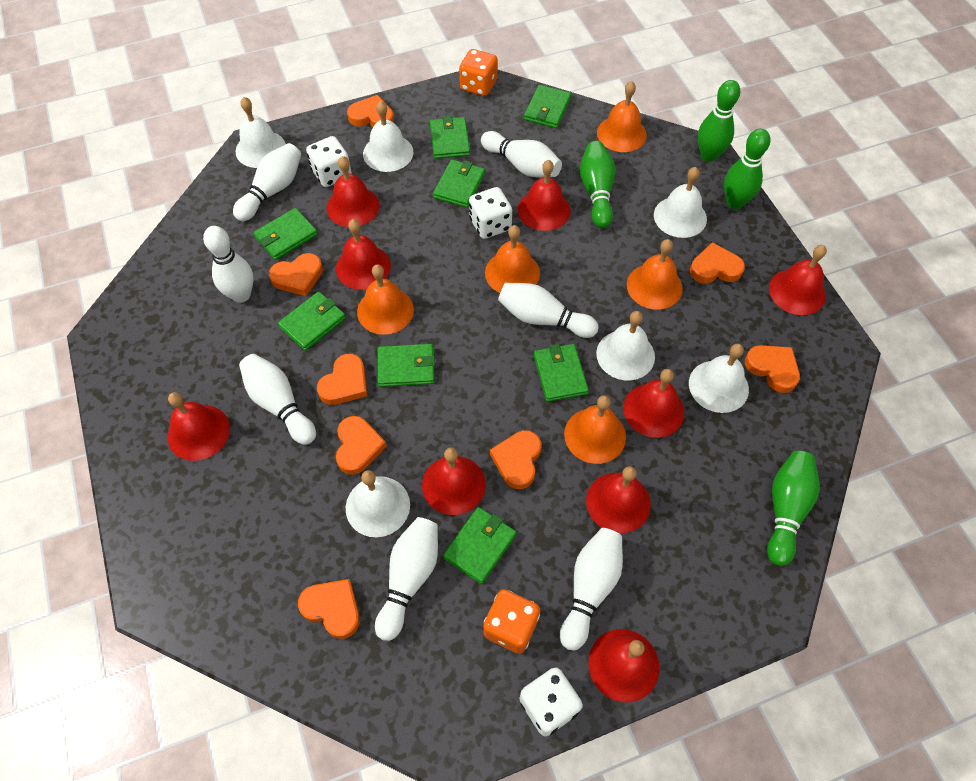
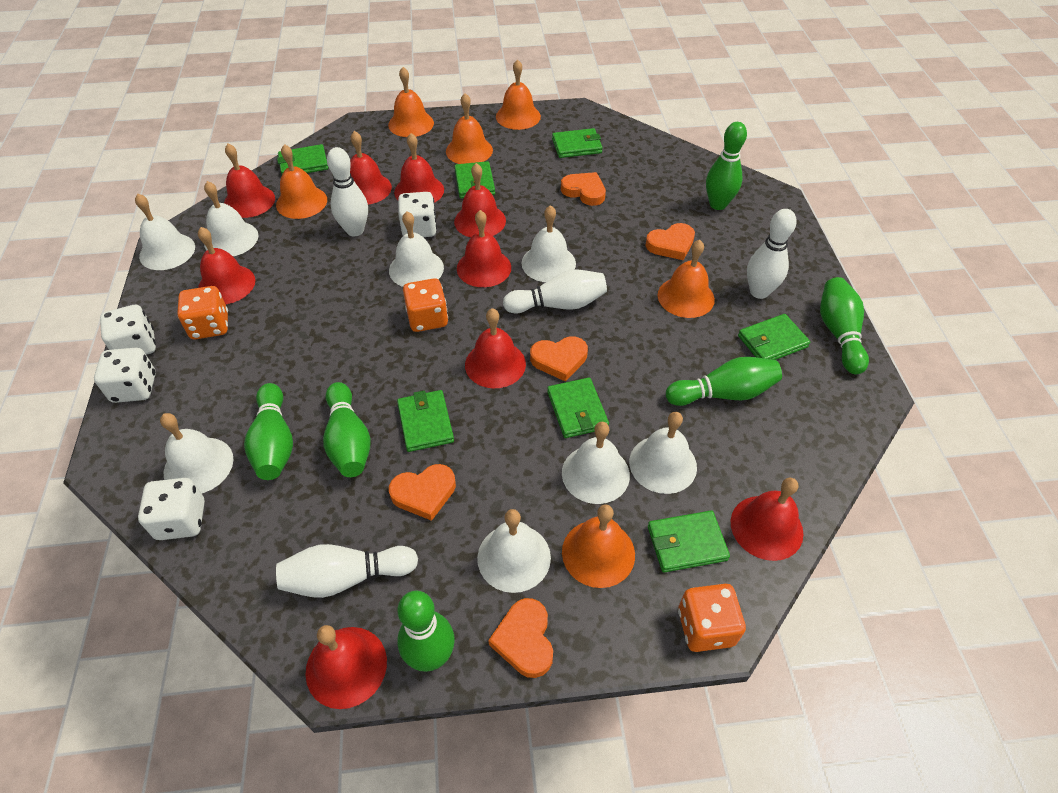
green bowling pin: 4 -> 6
green wallet: 8 -> 7
orange bell: 5 -> 6
orange dice: 2 -> 3
orange heart: 8 -> 5
white bell: 6 -> 8
white bowling pin: 7 -> 4
white dice: 3 -> 4

